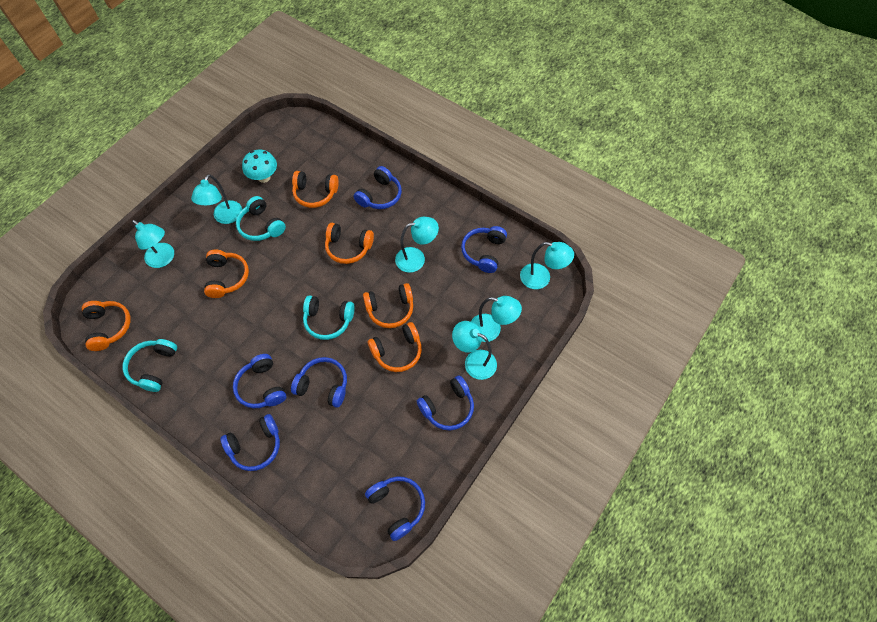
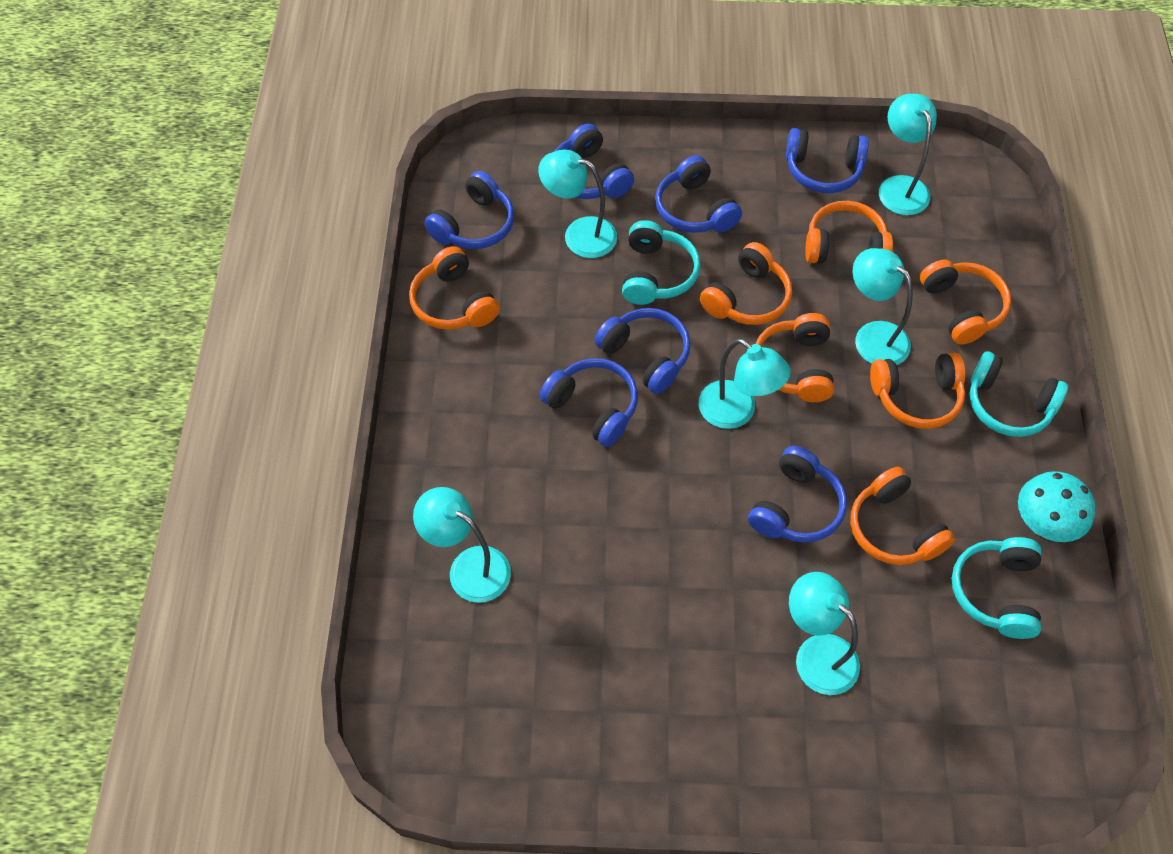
orange headphones: 6 -> 7

